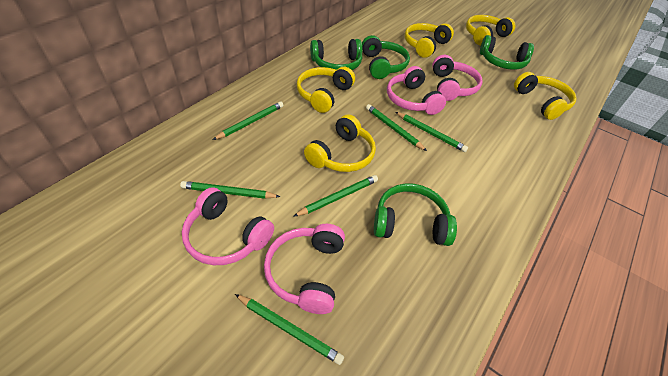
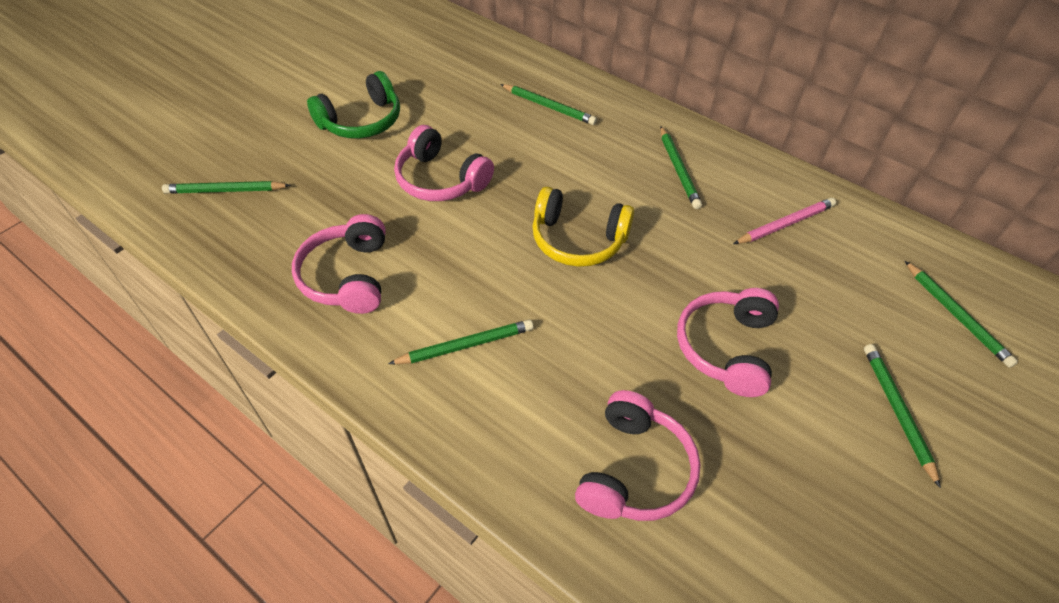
green headphones: 4 -> 1
pink pencil: 0 -> 1
yellow headphones: 5 -> 1

